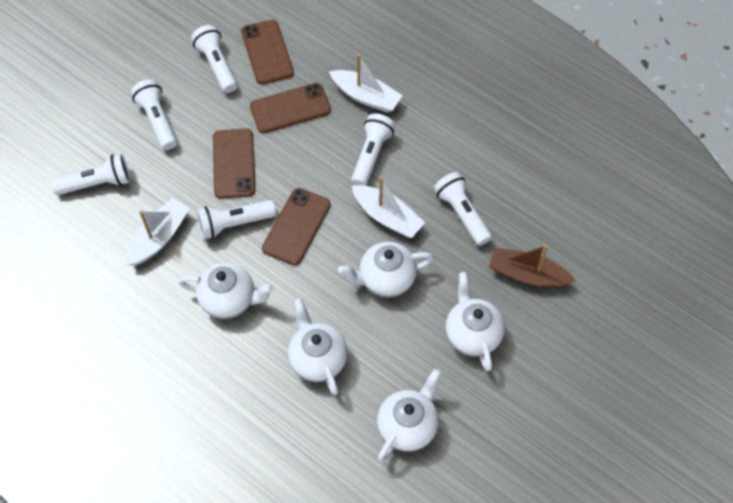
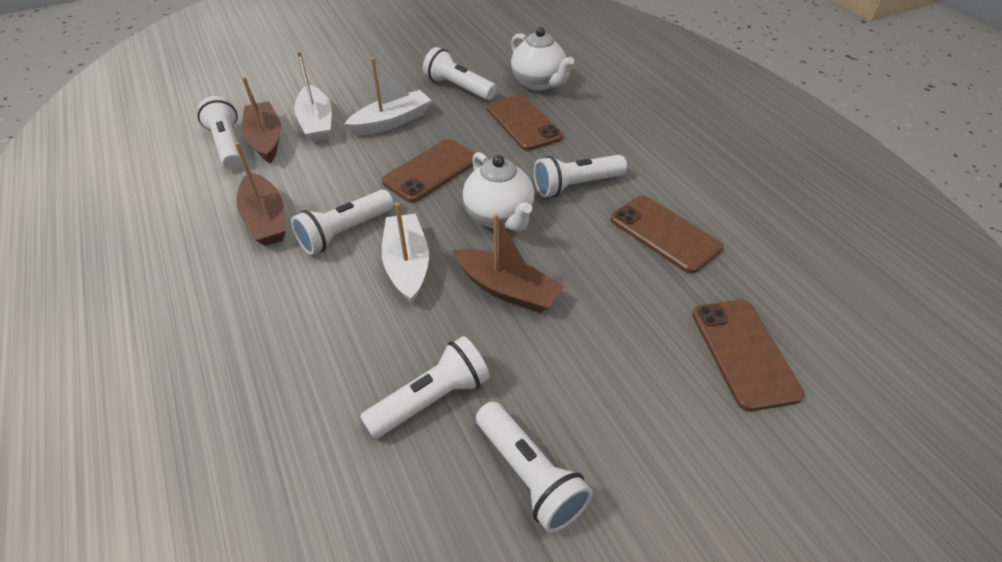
brown boat: 1 -> 3
white teapot: 5 -> 2

